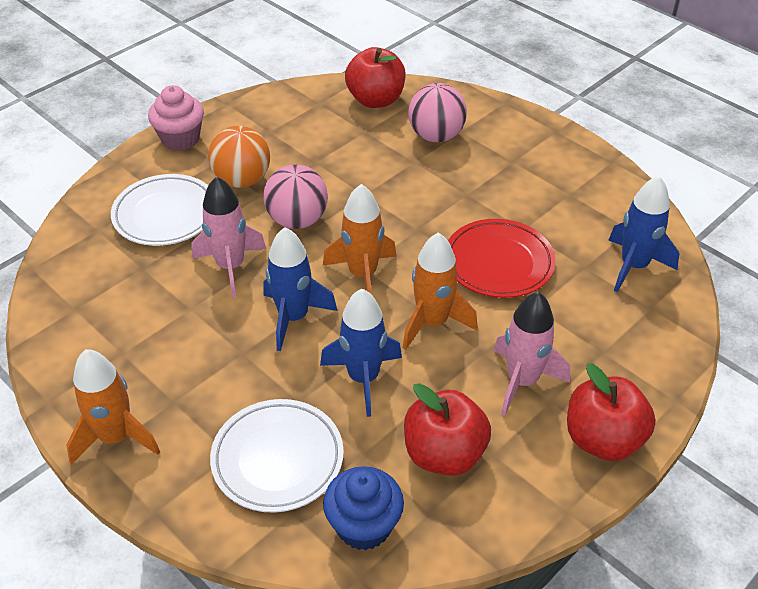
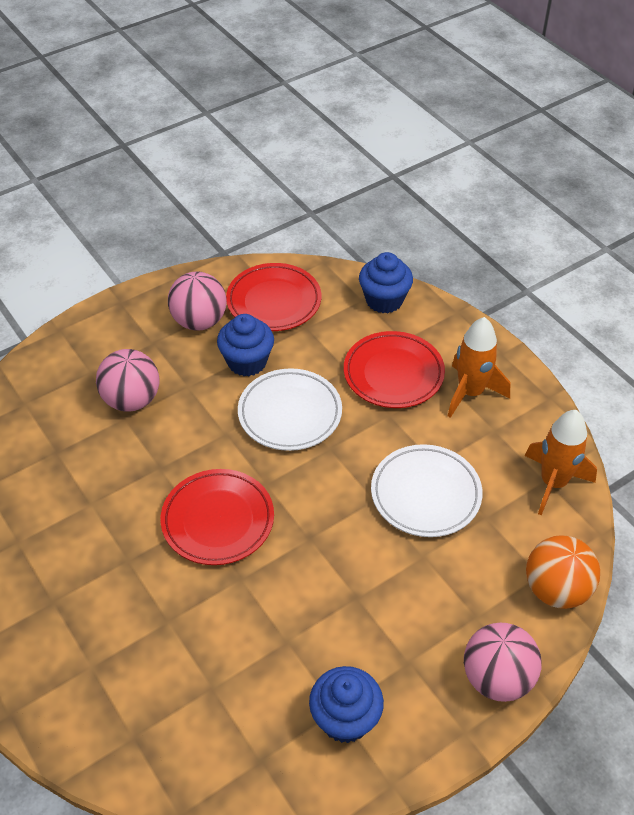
blue cupcake: 1 -> 3
blue rocket: 3 -> 0
orange rocket: 3 -> 2
pink ball: 2 -> 3
pink cupcake: 1 -> 0
pink rocket: 2 -> 0
red apple: 3 -> 0
red plate: 1 -> 3

